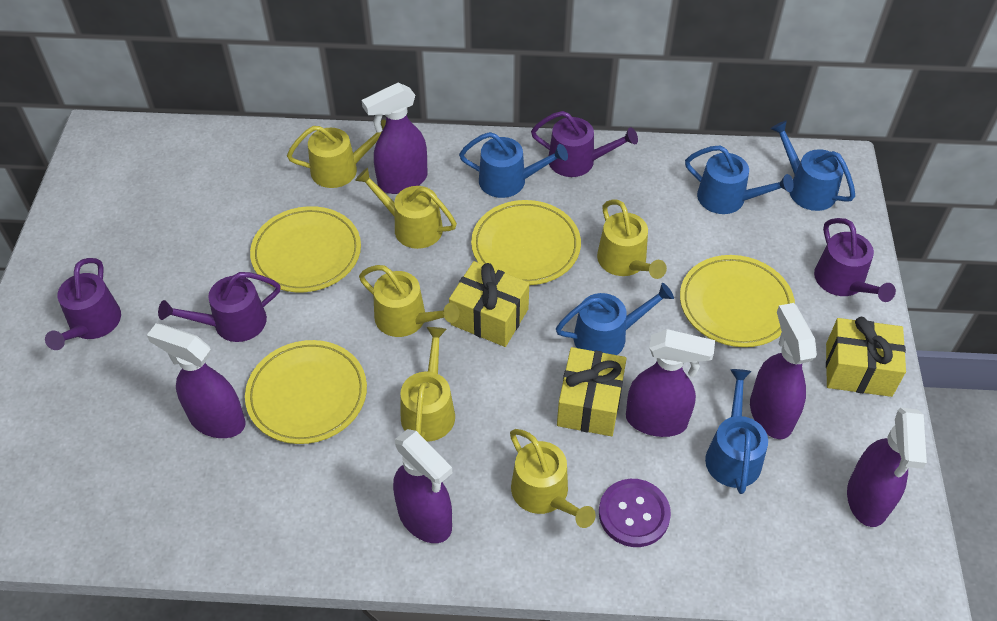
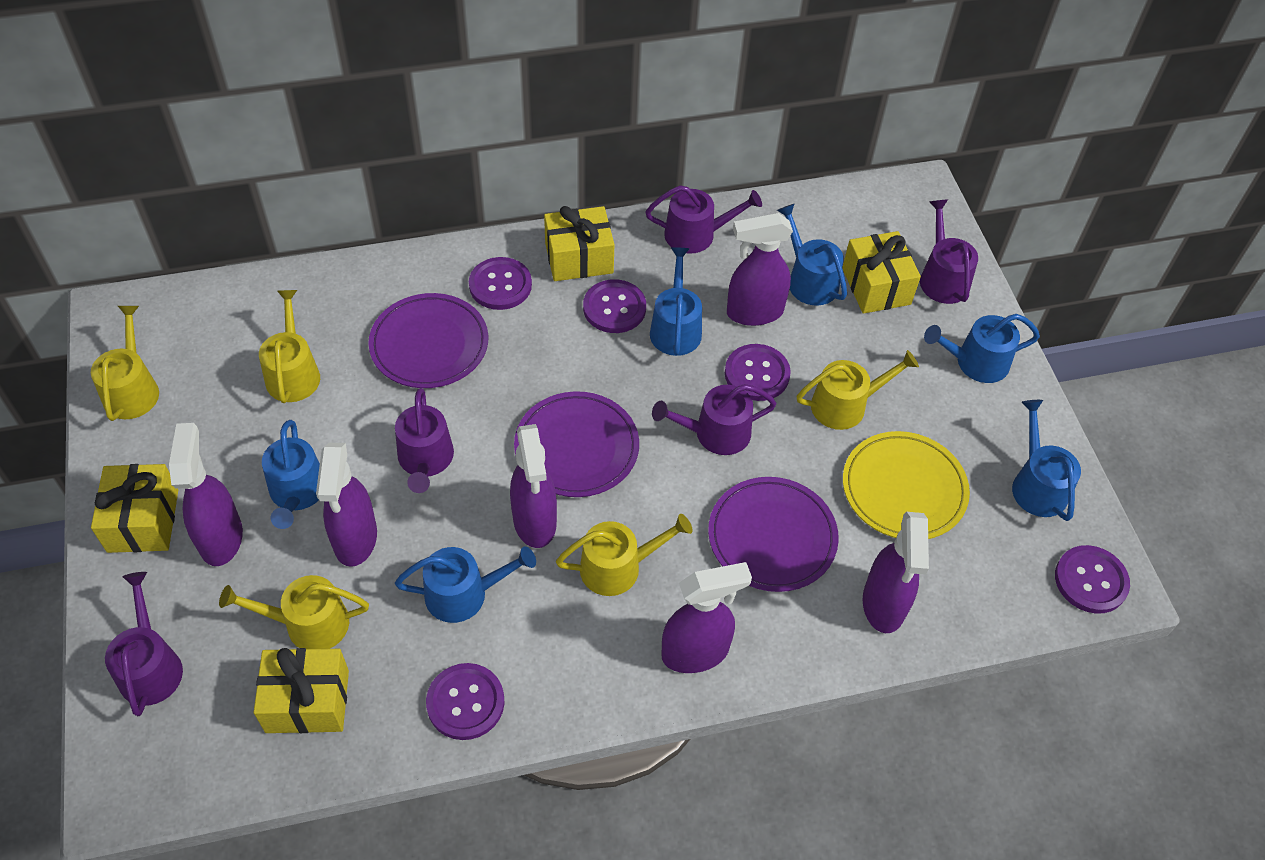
blue watering can: 5 -> 6
purple button: 1 -> 5
purple plate: 0 -> 3
purple watering can: 4 -> 5
yellow gift: 3 -> 4
yellow plate: 4 -> 1
yellow watering can: 6 -> 5

